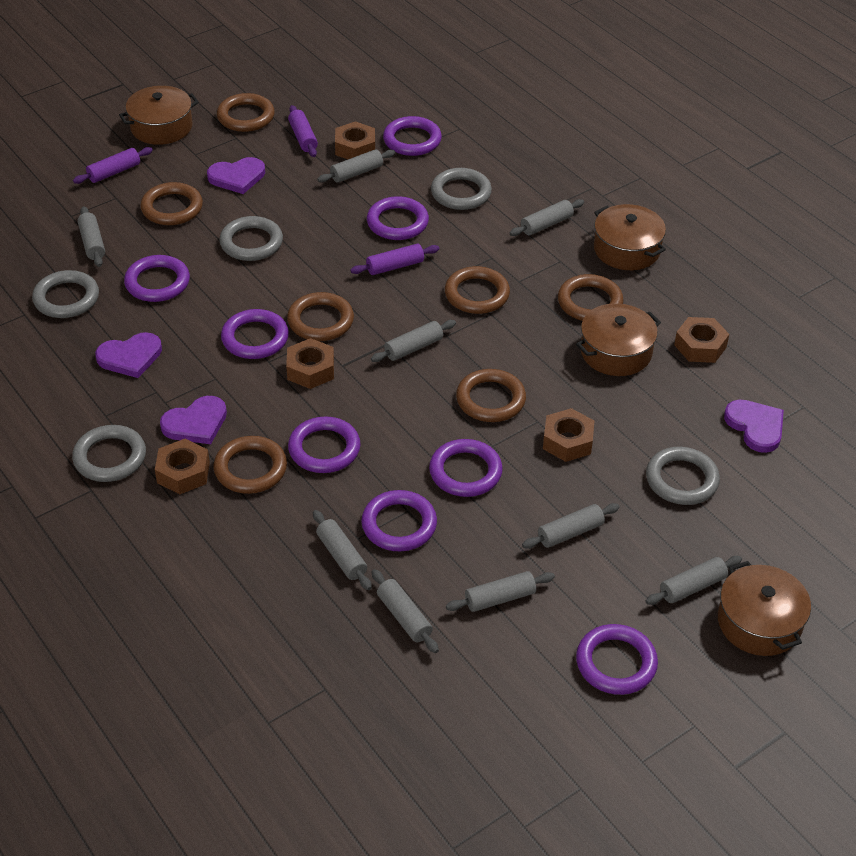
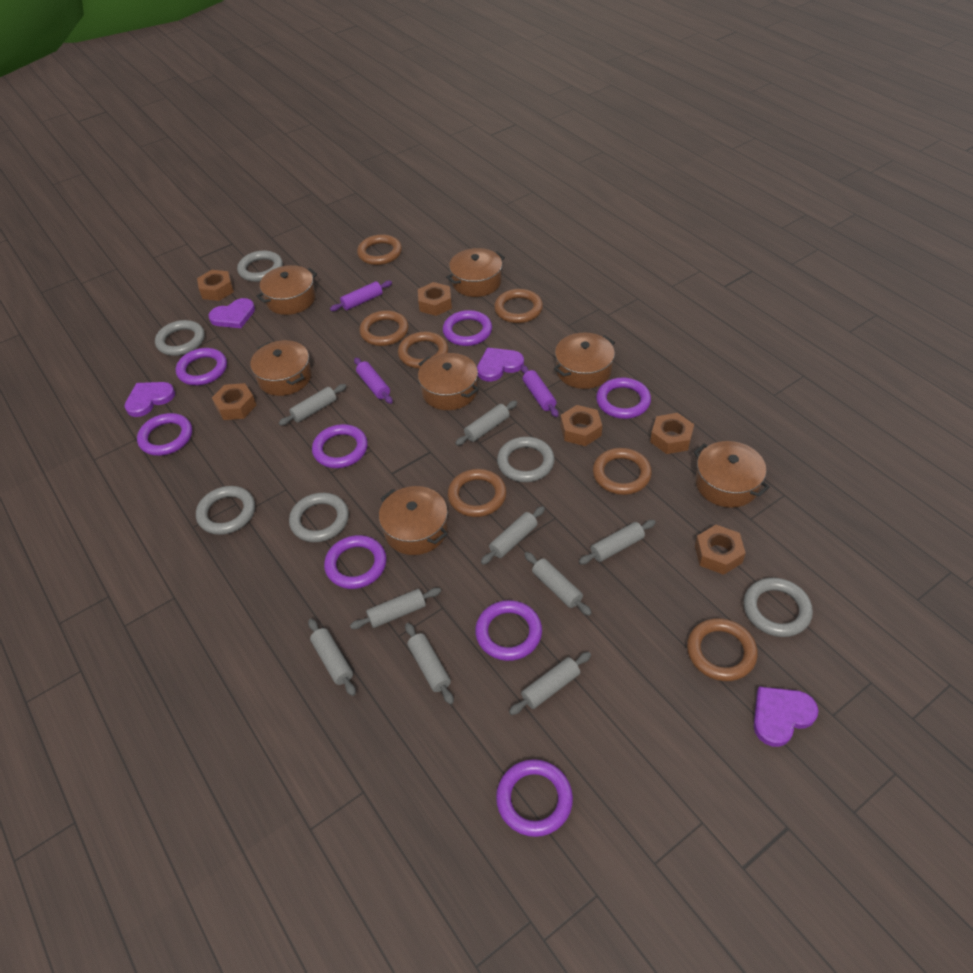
brown nut: 5 -> 6
brown pot: 4 -> 7
grey ring: 5 -> 6

